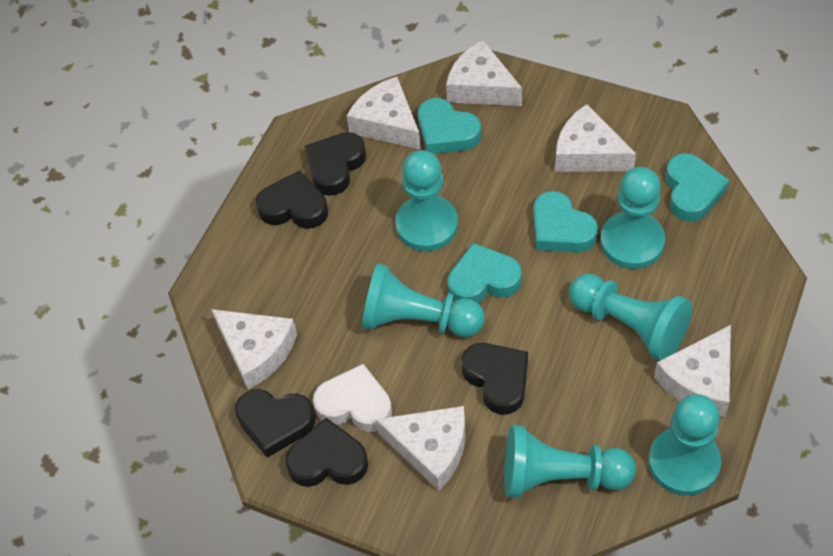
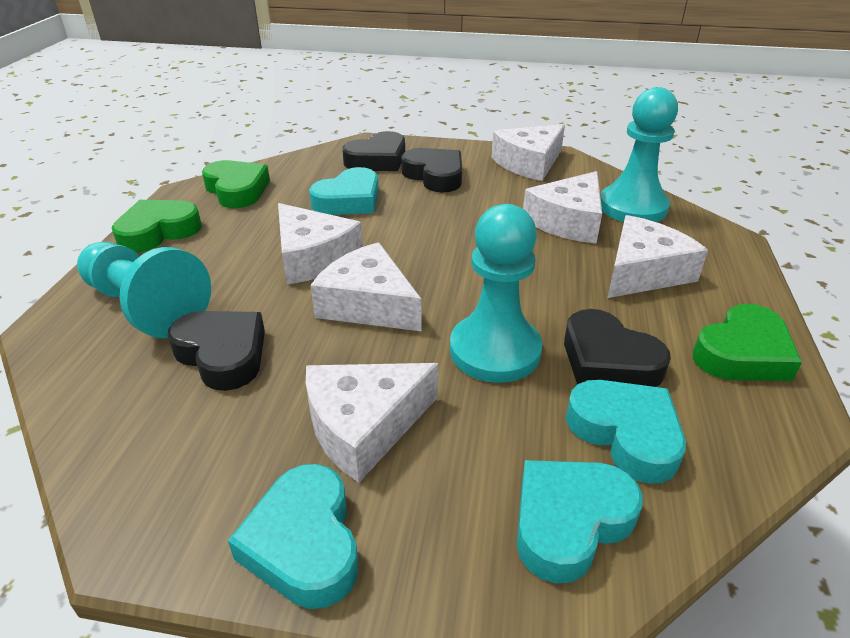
black heart: 5 -> 4
green heart: 0 -> 3
turquoise pawn: 6 -> 3
white heart: 1 -> 0

